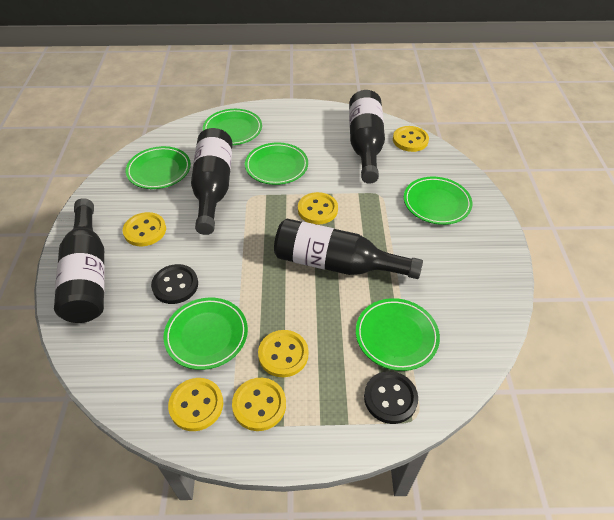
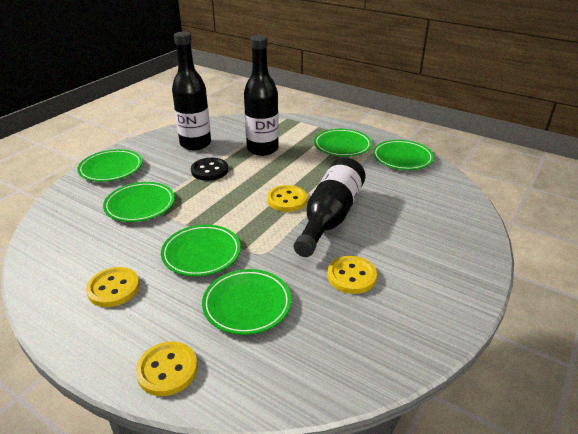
black bottle: 4 -> 3
black button: 2 -> 1
yellow button: 6 -> 4

